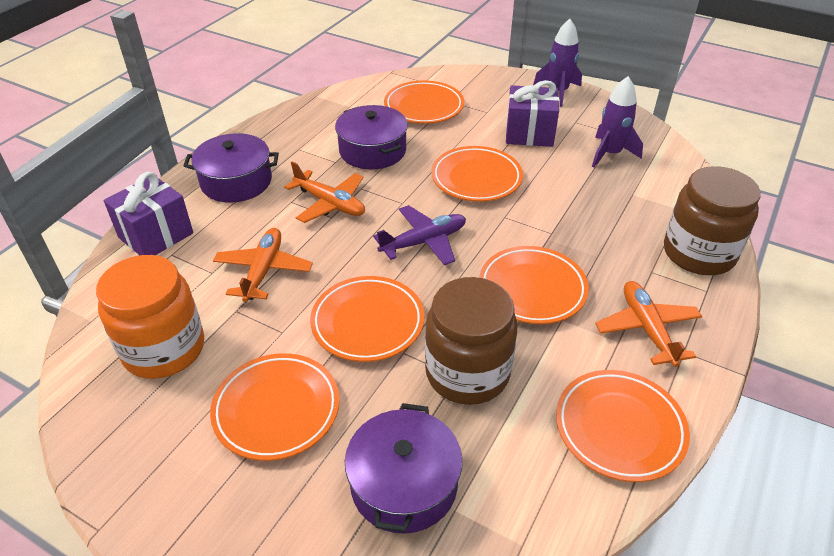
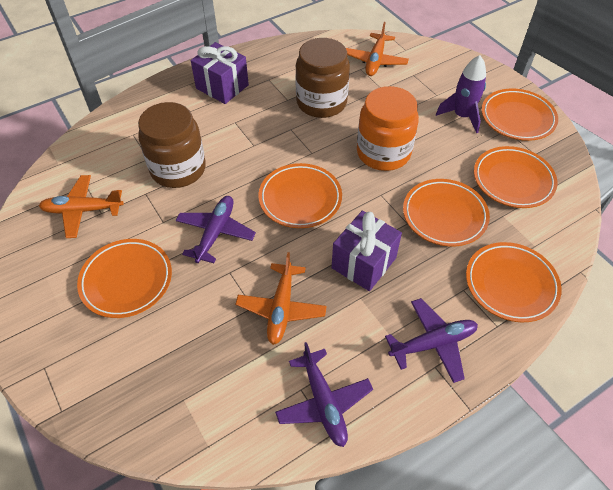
purple plane: 1 -> 3
purple pot: 3 -> 0
purple rocket: 2 -> 1

